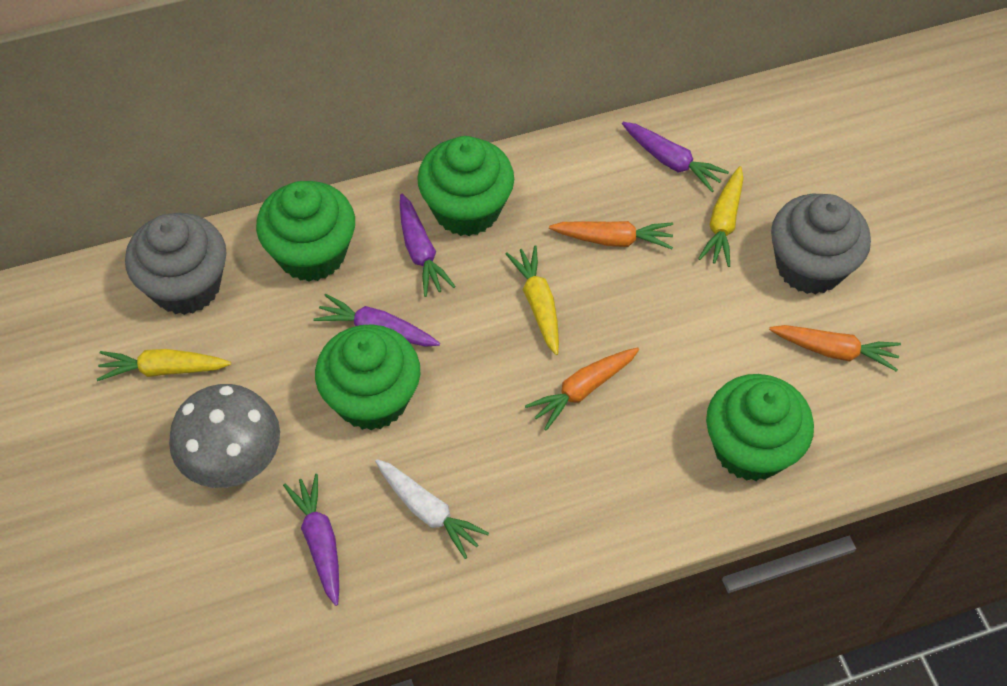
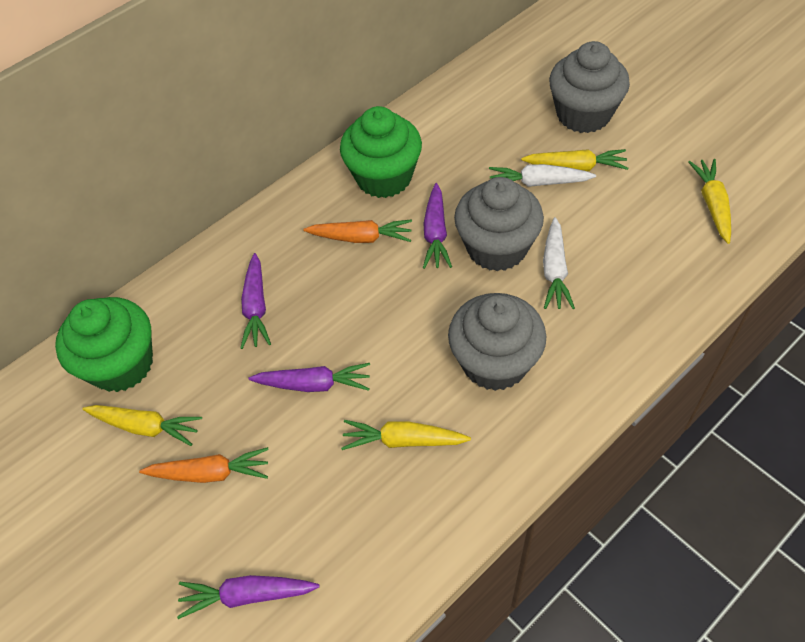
green cupcake: 4 -> 2
grey cupcake: 2 -> 3
grey mushroom: 1 -> 0
orange carrot: 3 -> 2
white carrot: 1 -> 2
yellow carrot: 3 -> 4

